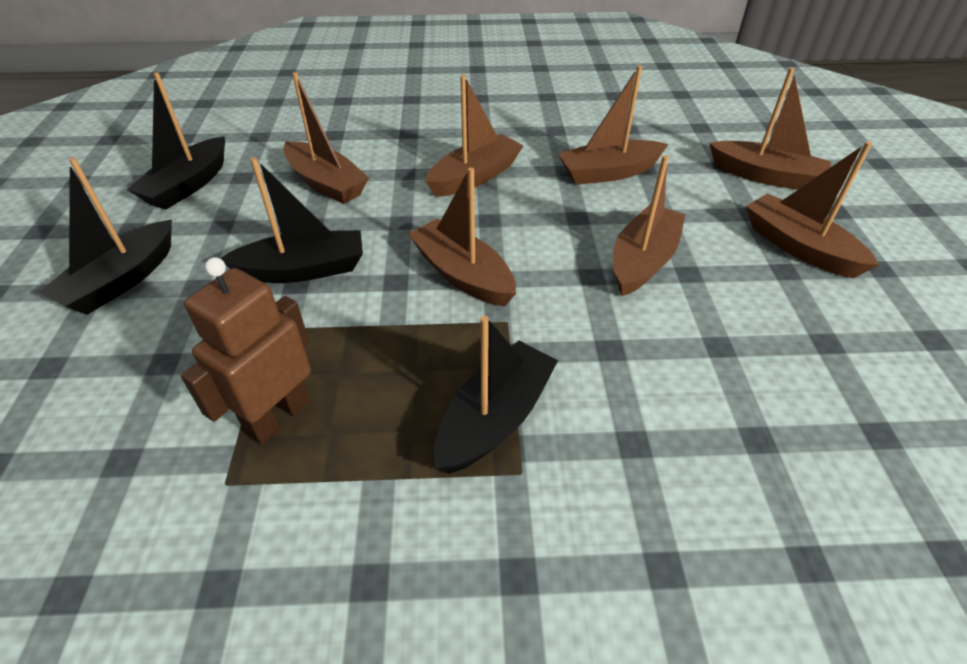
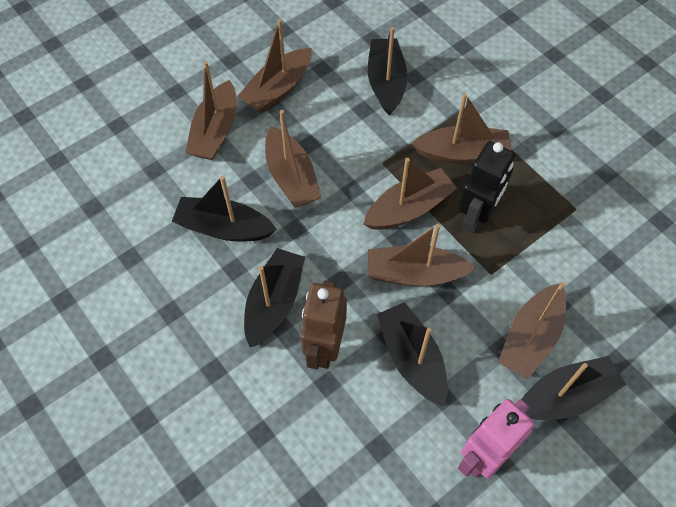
black boat: 4 -> 5
black robot: 0 -> 1
pink robot: 0 -> 1

